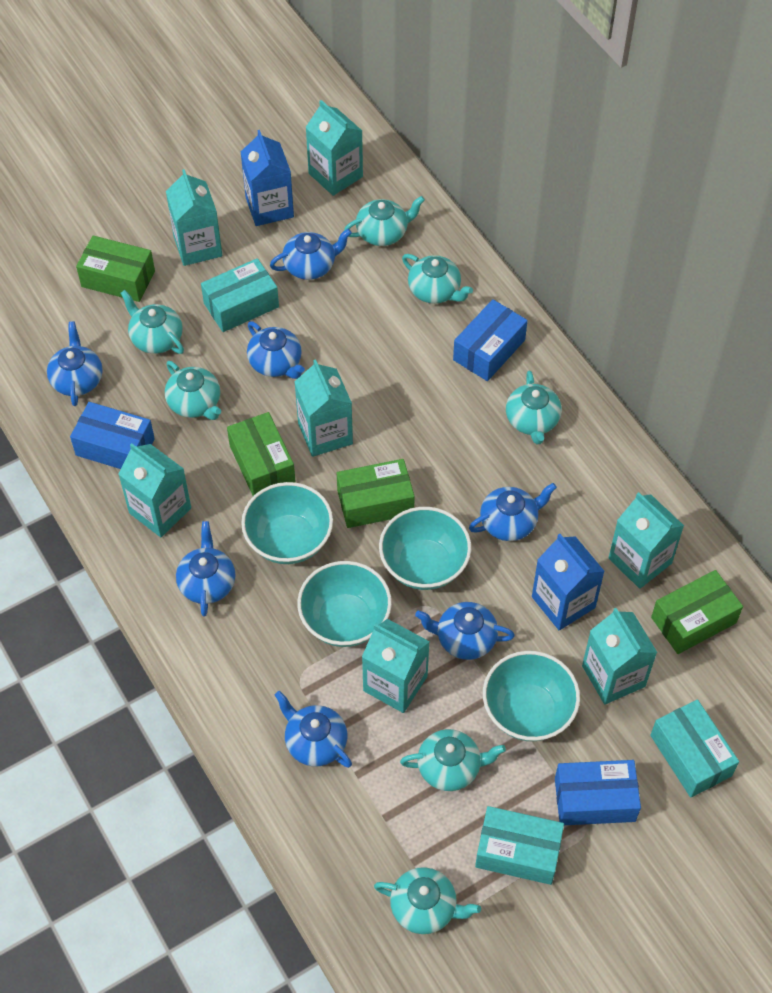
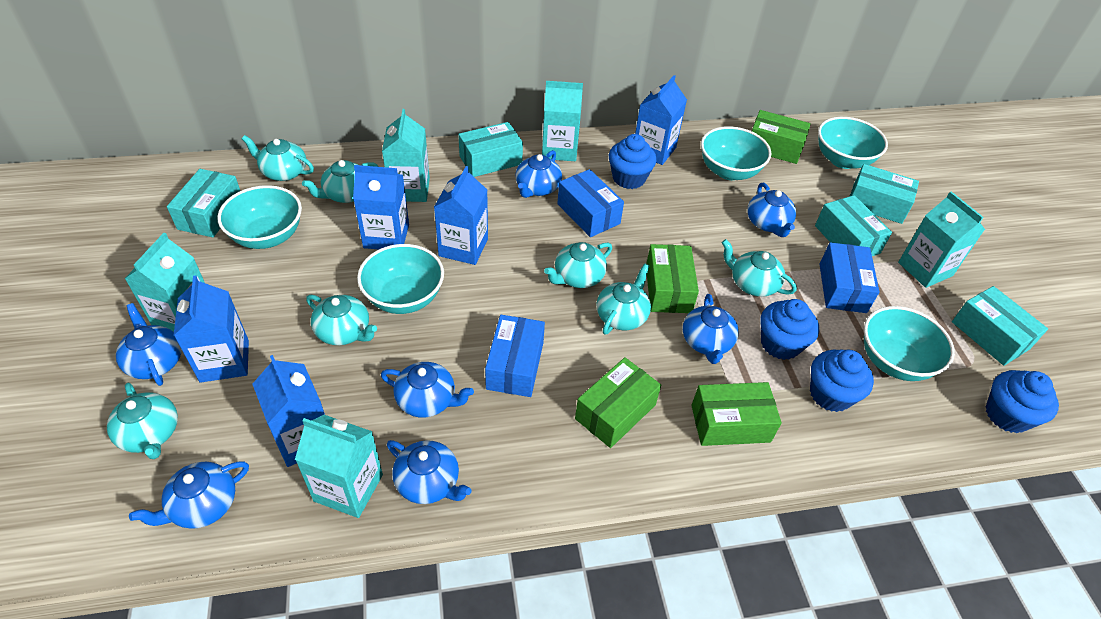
blue carton: 2 -> 5
blue cupcake: 0 -> 4
turquoise bowl: 4 -> 5
turquoise box: 3 -> 5
turquoise carton: 7 -> 5

